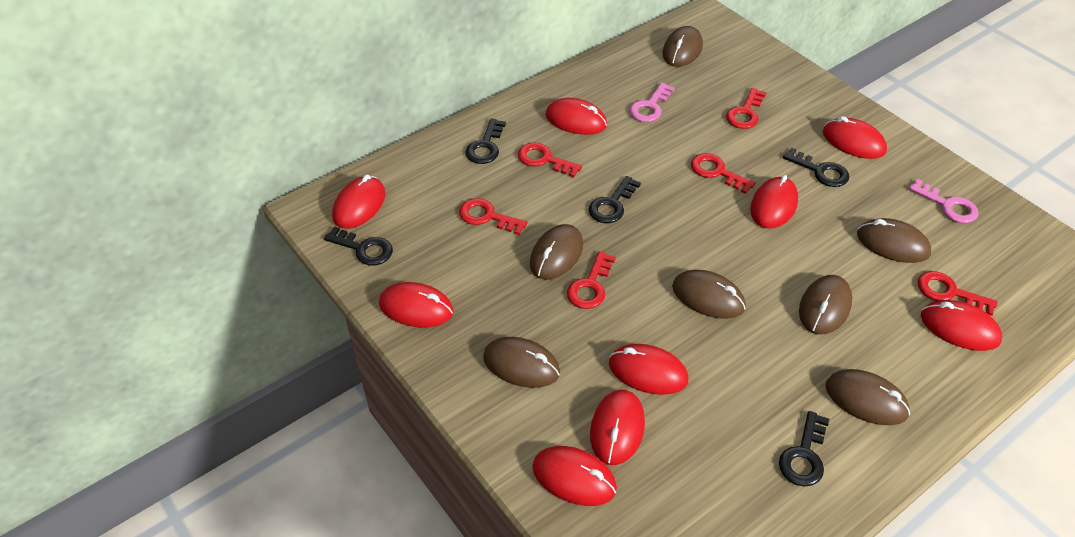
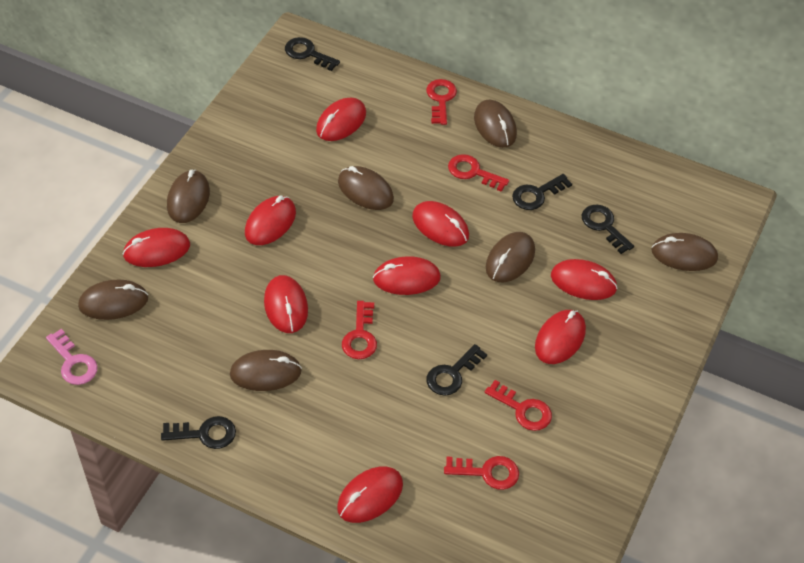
pink key: 2 -> 1
red key: 6 -> 5

